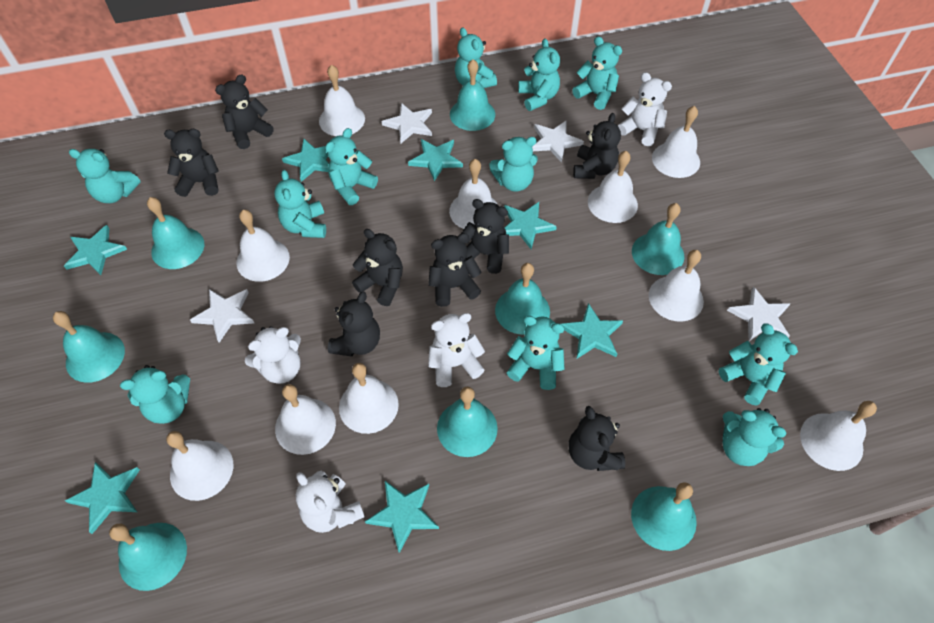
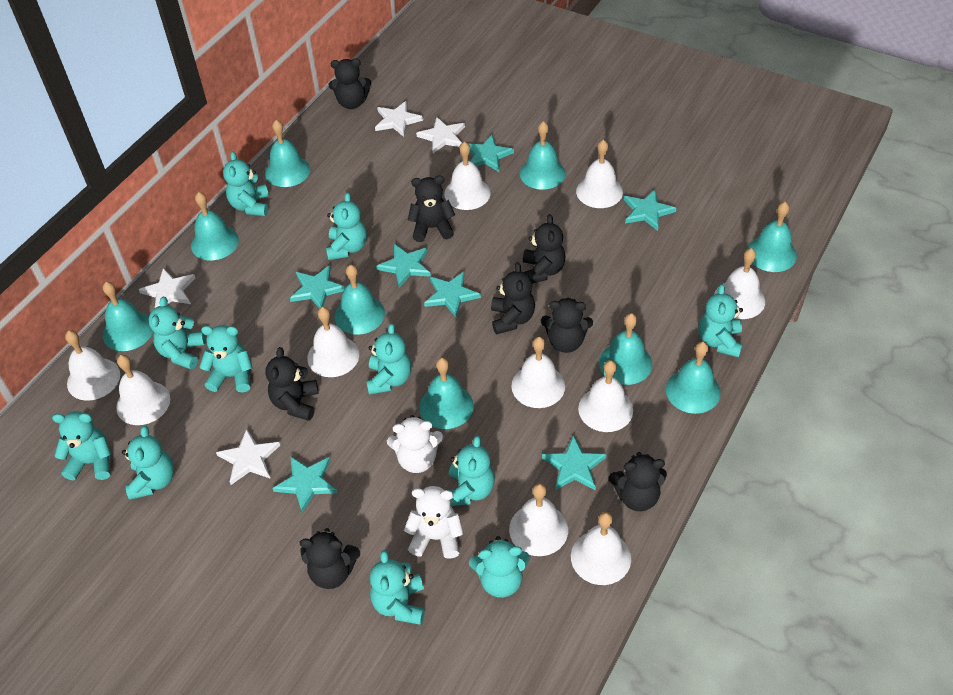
turquoise bell: 8 -> 9
white teddy bear: 4 -> 2

